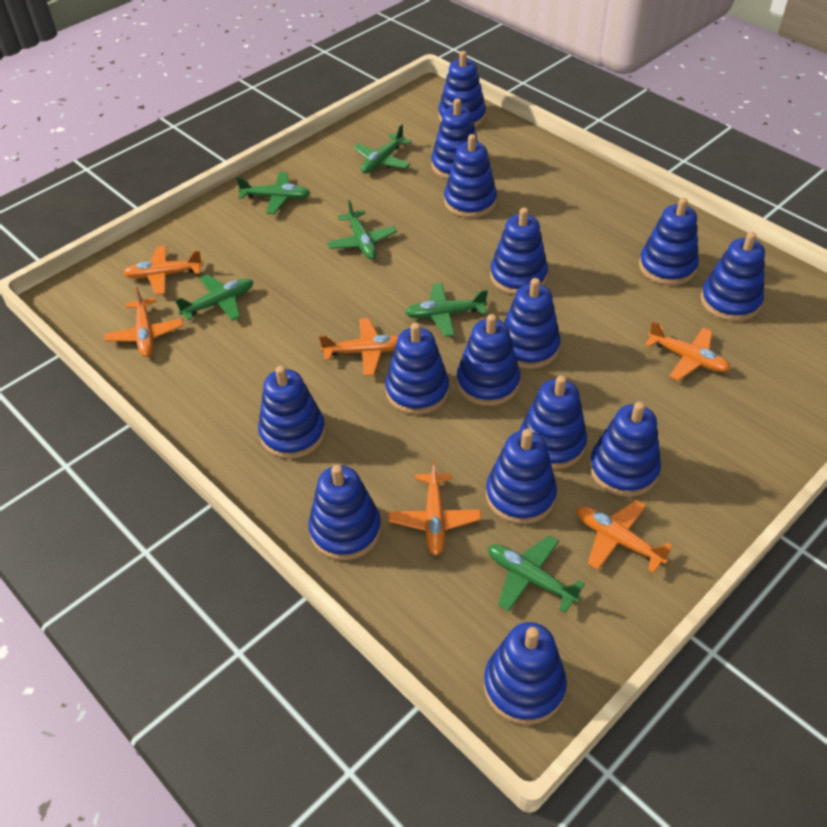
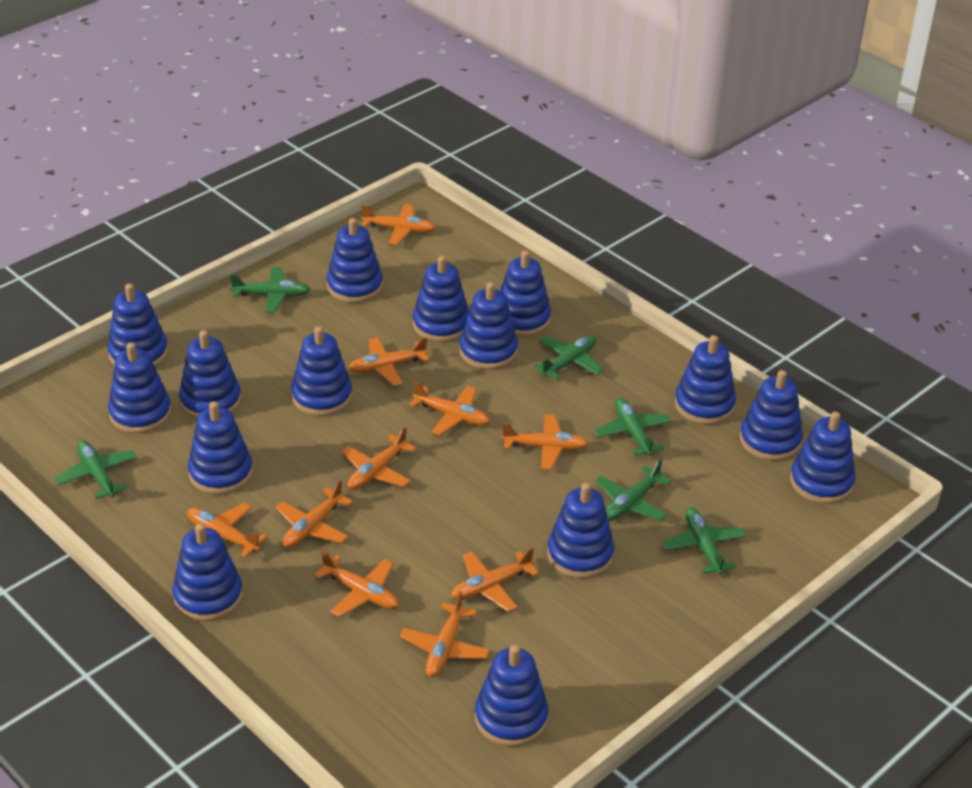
orange plane: 6 -> 10

